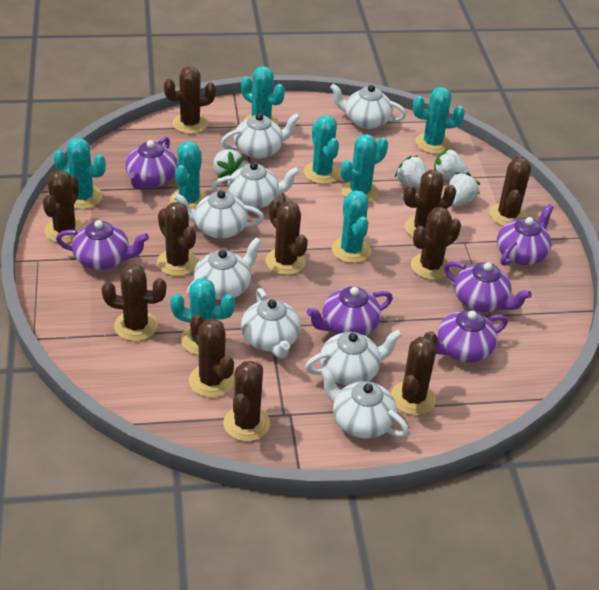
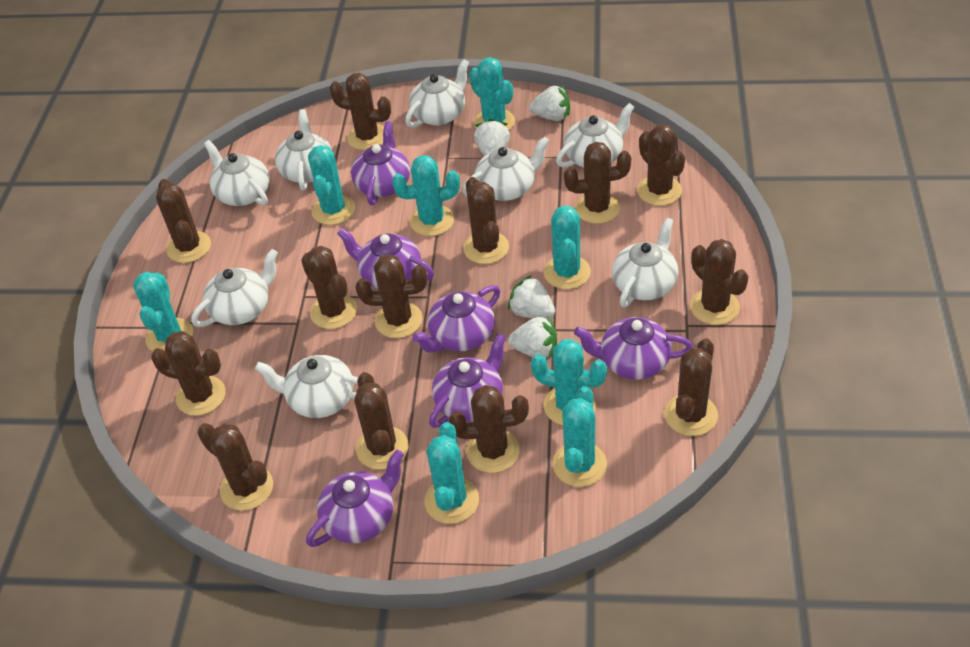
brown cactus: 11 -> 13

